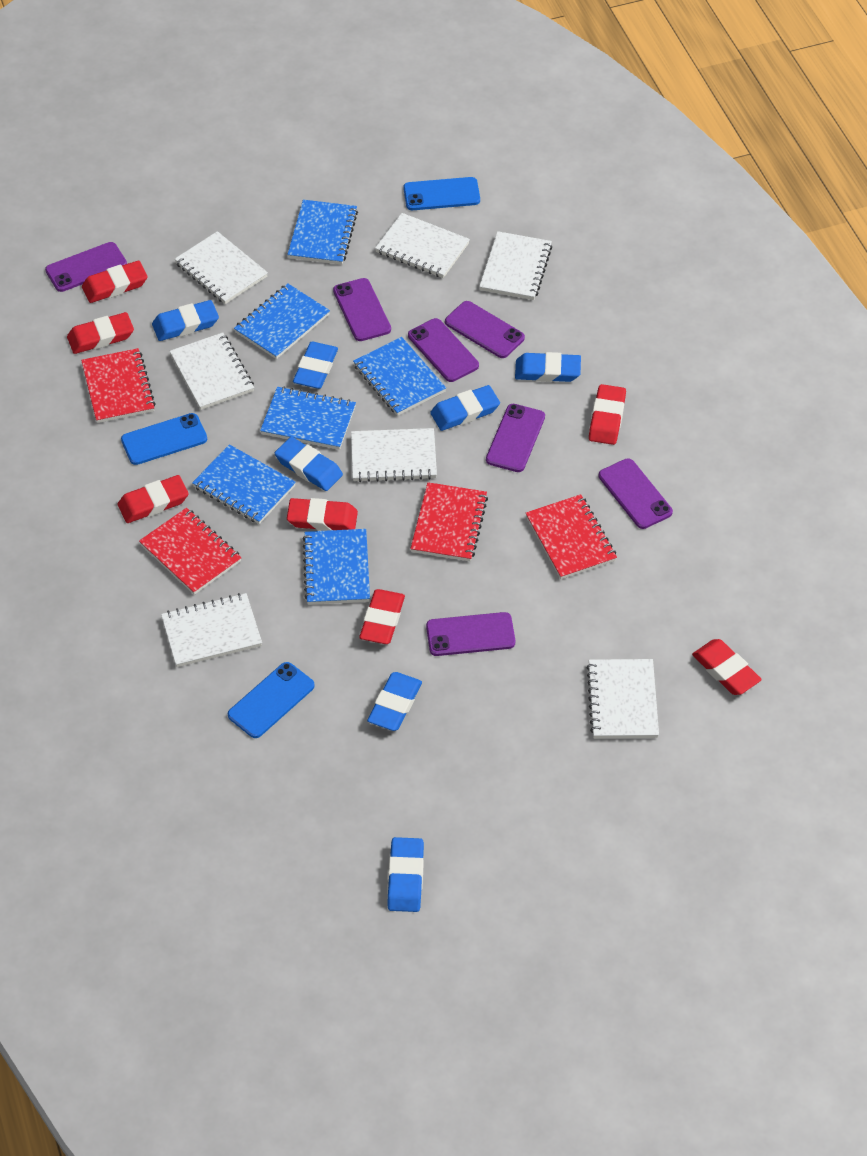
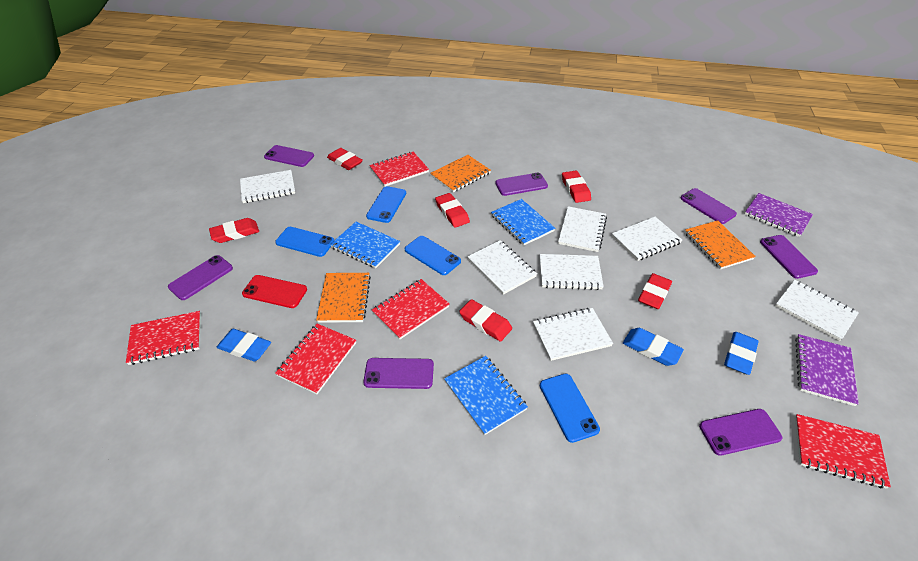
blue eraser: 7 -> 3
blue notebook: 6 -> 3
blue phone: 3 -> 4
orange notebook: 0 -> 3
purple notebook: 0 -> 2
red eraser: 7 -> 6
red notebook: 4 -> 5
red phone: 0 -> 1

